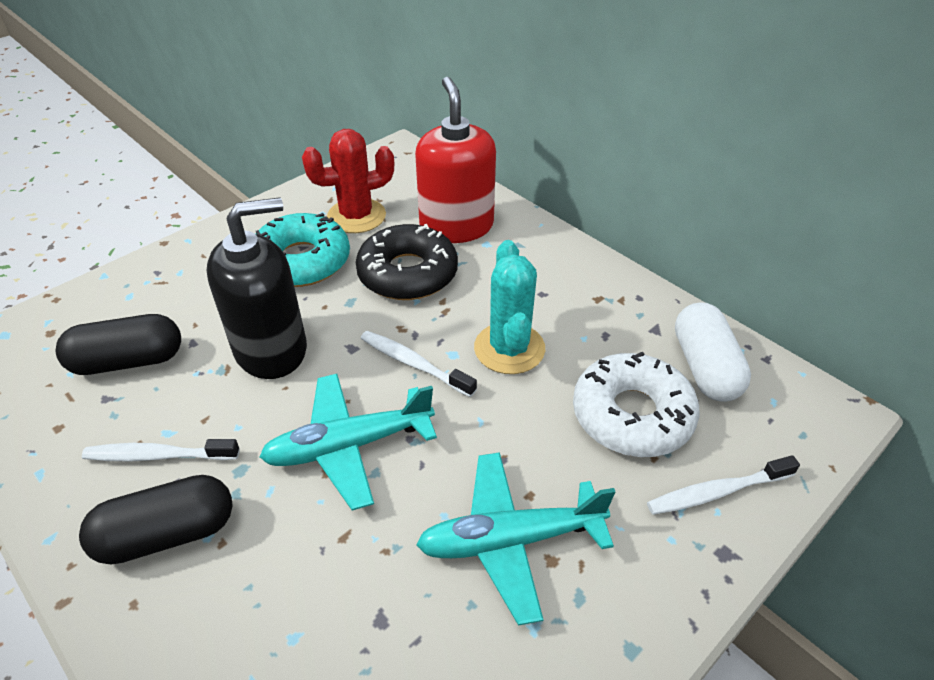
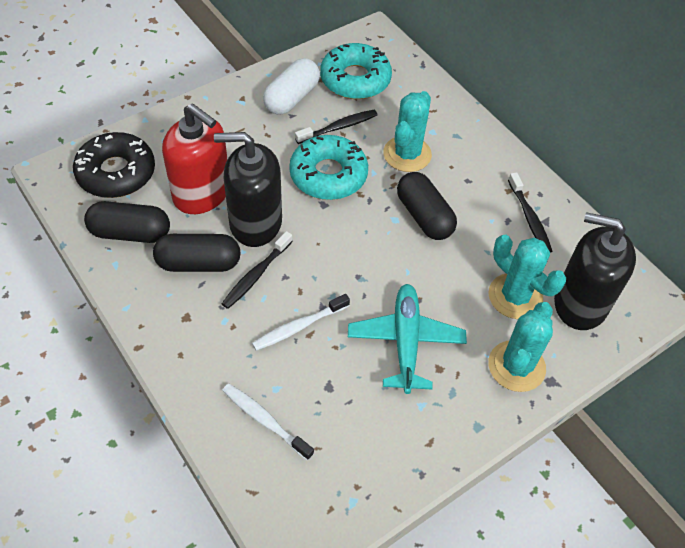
black capsule: 2 -> 3
black soap dispenser: 1 -> 2
black toothbrush: 0 -> 3
red cactus: 1 -> 0
turquoise cactus: 1 -> 3
turquoise donut: 1 -> 2
turquoise plane: 2 -> 1
white donut: 1 -> 0
white toothbrush: 3 -> 2

